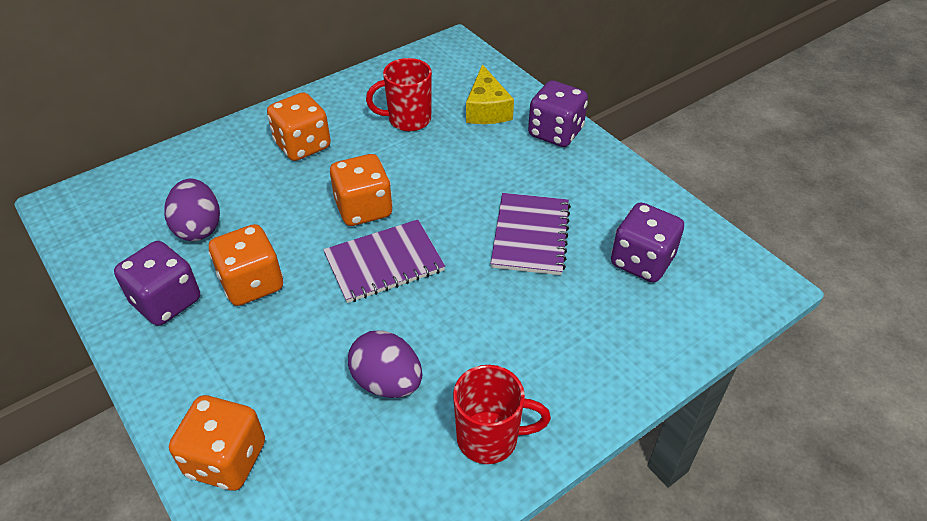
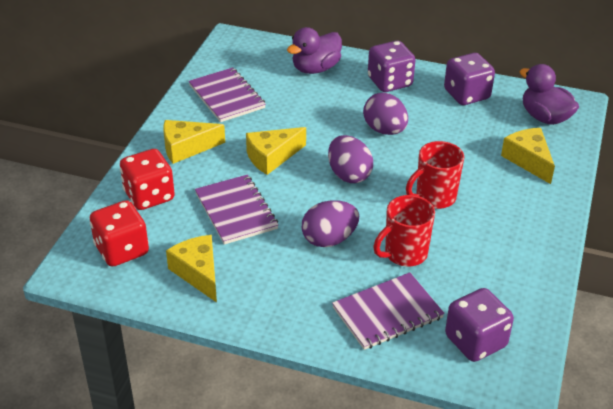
orange dice: 4 -> 0
purple duck: 0 -> 2
purple egg: 2 -> 3
purple notebook: 2 -> 3
red dice: 0 -> 2
yellow cheese: 1 -> 4

